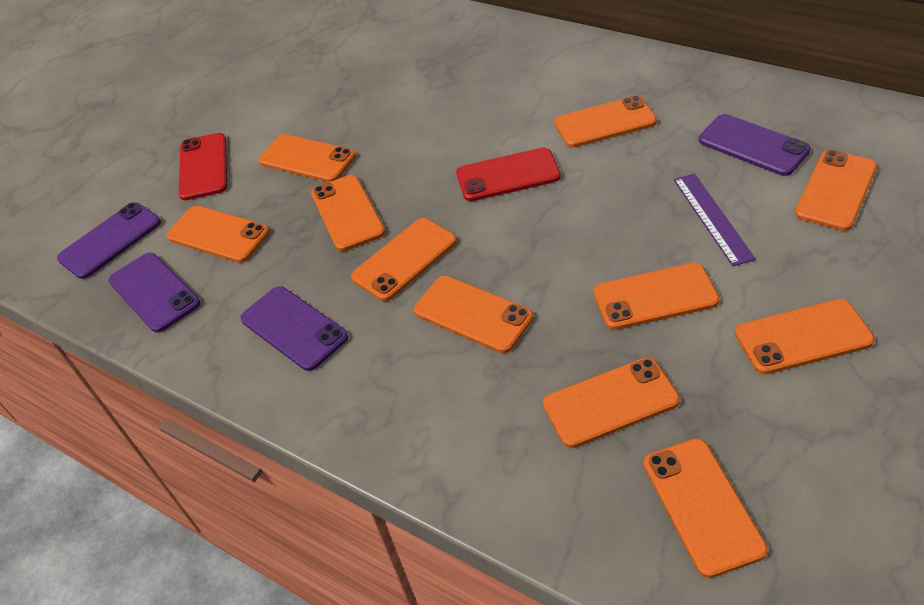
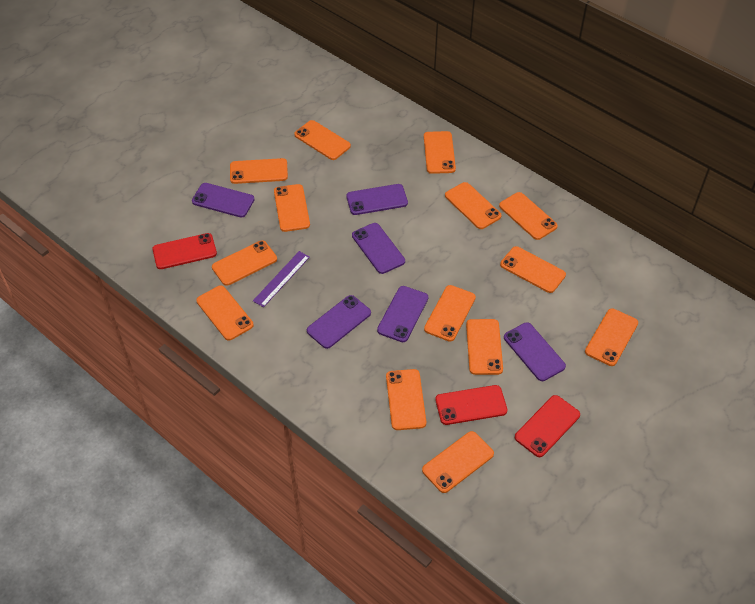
orange phone: 11 -> 14
purple phone: 4 -> 6
red phone: 2 -> 3

